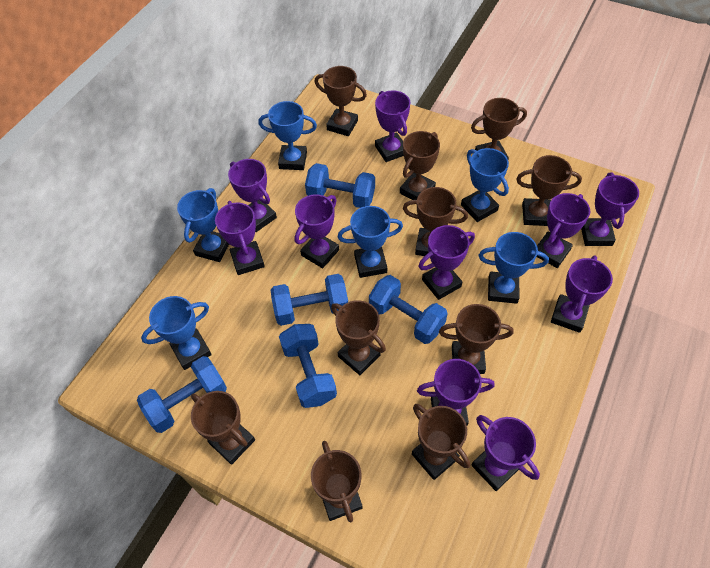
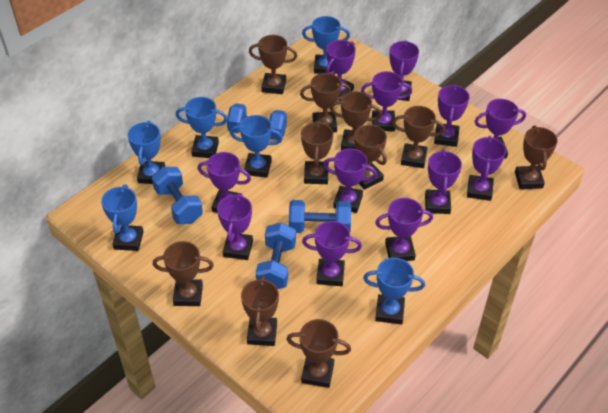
blue dumbbell: 5 -> 4
purple trophy: 10 -> 12

